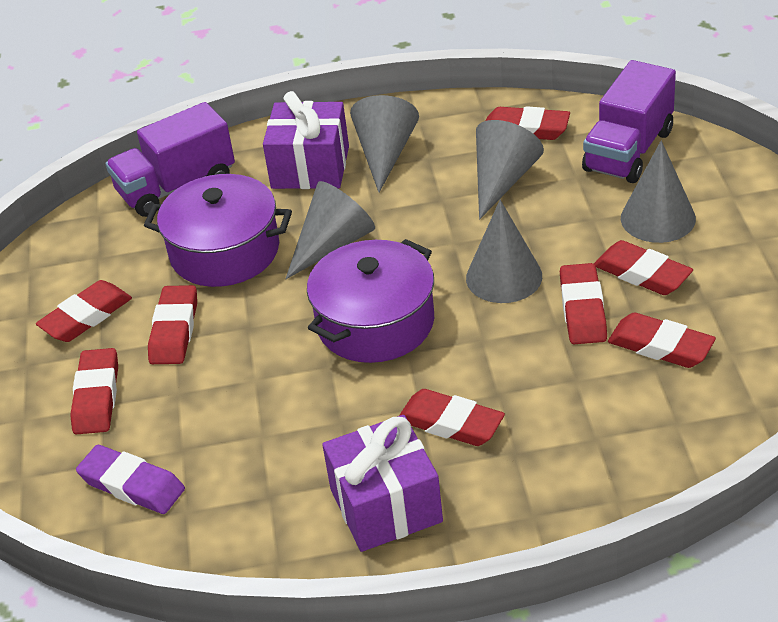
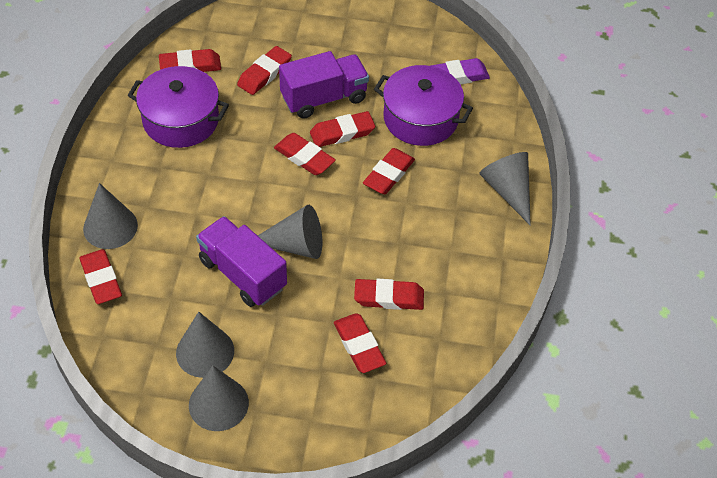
purple gift: 2 -> 0

